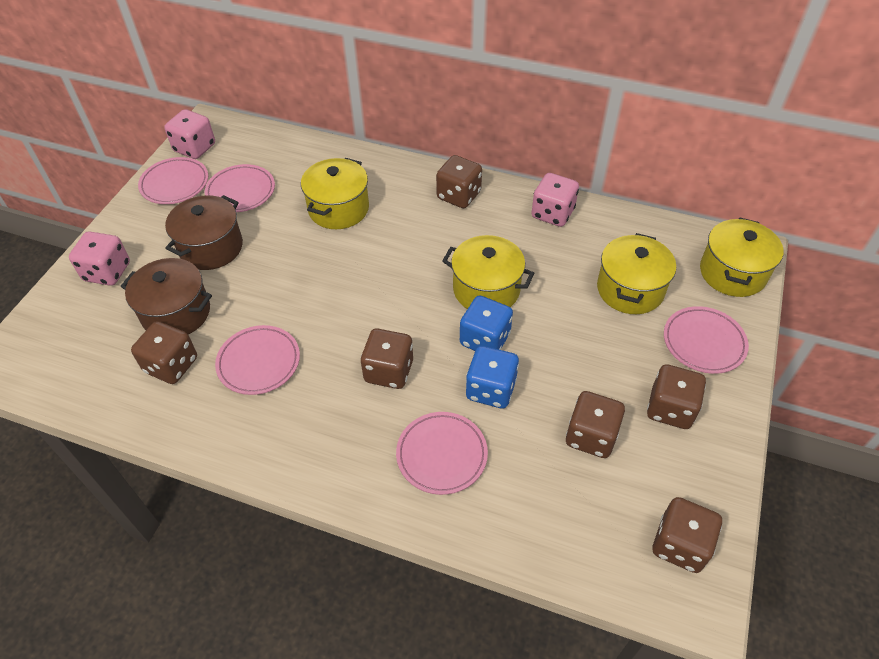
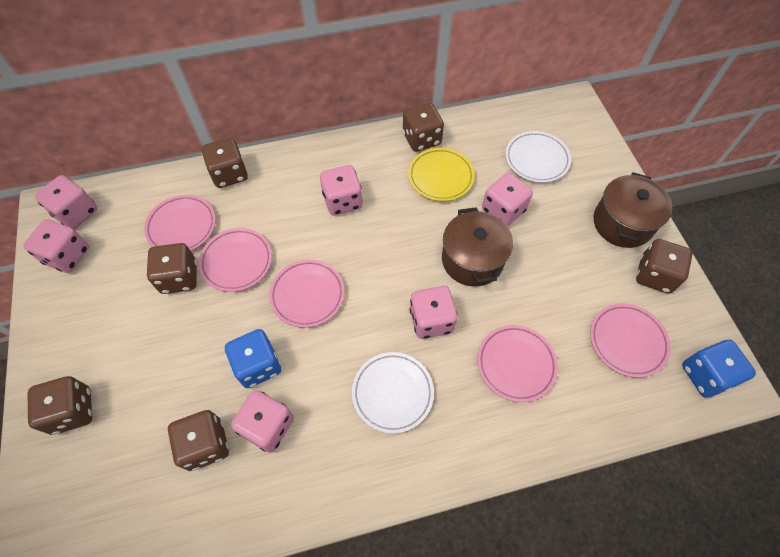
pink dice: 3 -> 6
white plate: 0 -> 2
yellow plate: 0 -> 1
yellow pot: 4 -> 0

